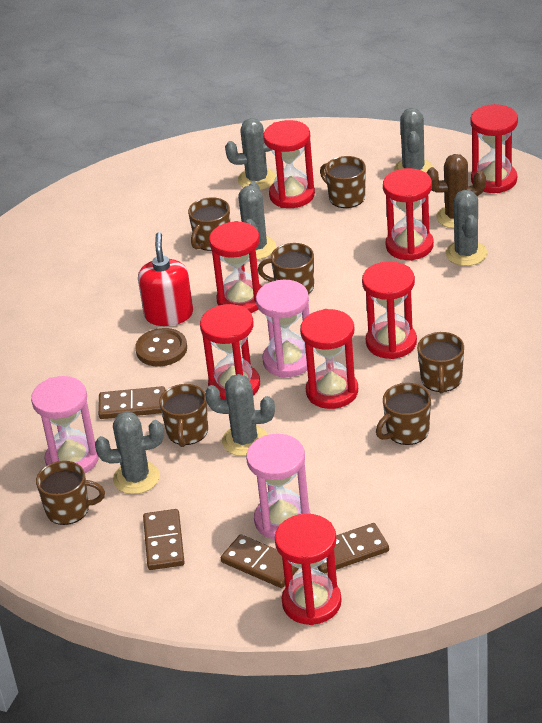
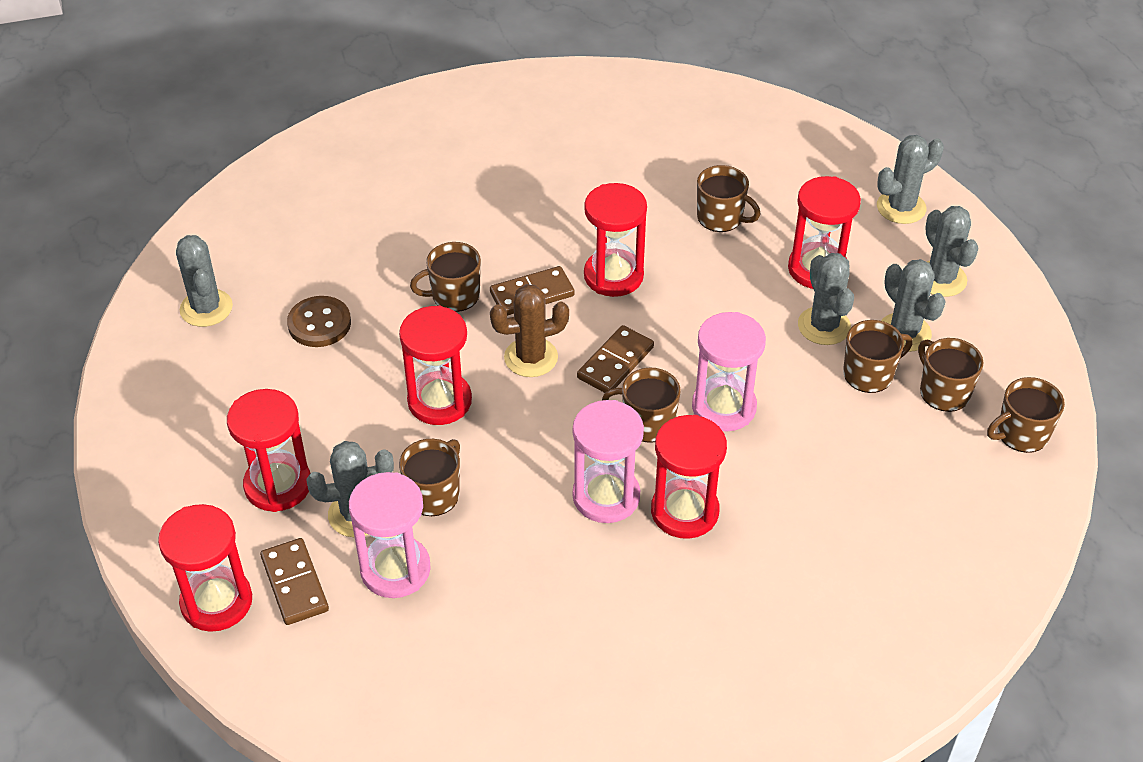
brown domino: 4 -> 3
red hourglass: 8 -> 6
red soap dispenser: 1 -> 0

